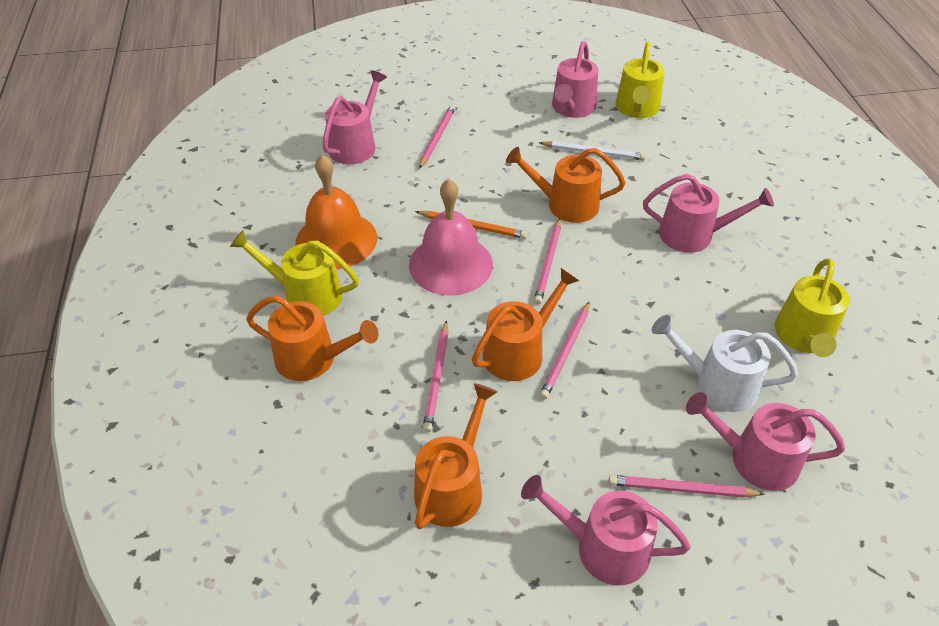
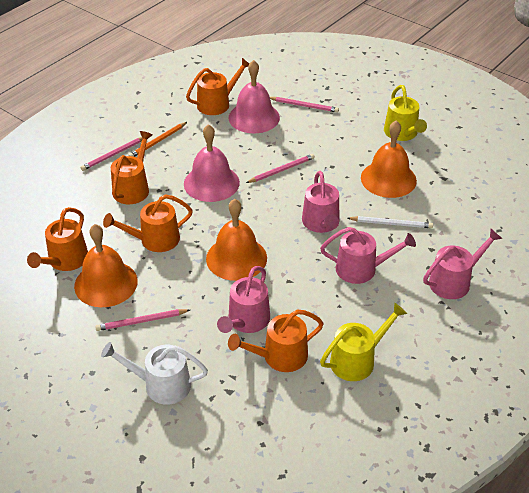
orange bell: 1 -> 3
orange watering can: 4 -> 5
pink bell: 1 -> 2
pink pencil: 5 -> 4
pink watering can: 5 -> 4
yellow watering can: 3 -> 2

